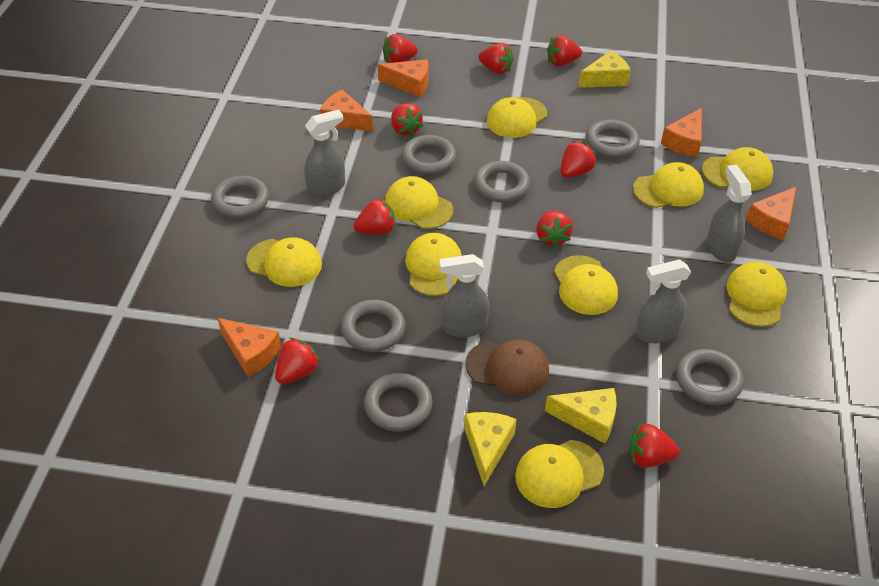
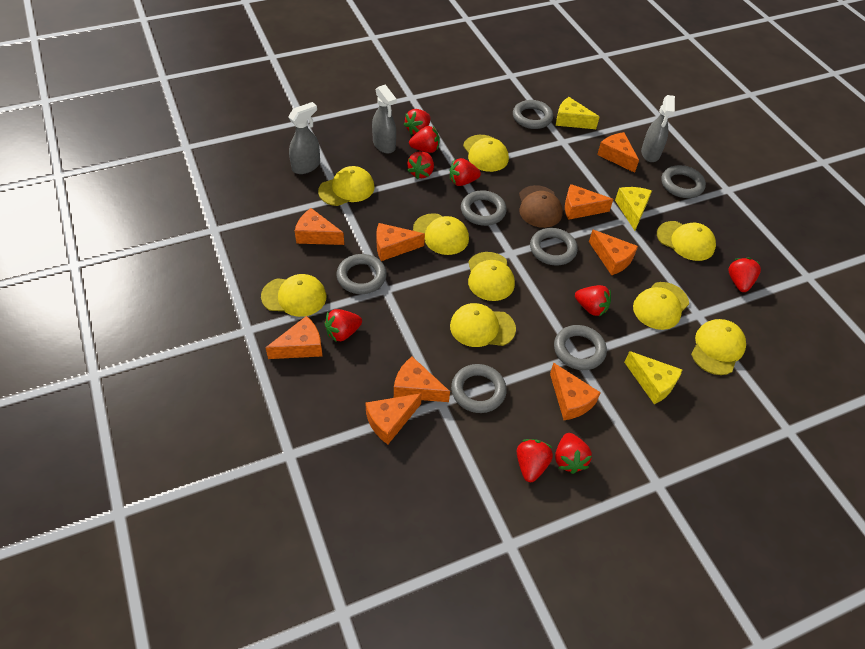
grey spray bottle: 4 -> 3
orange cheese: 5 -> 9

